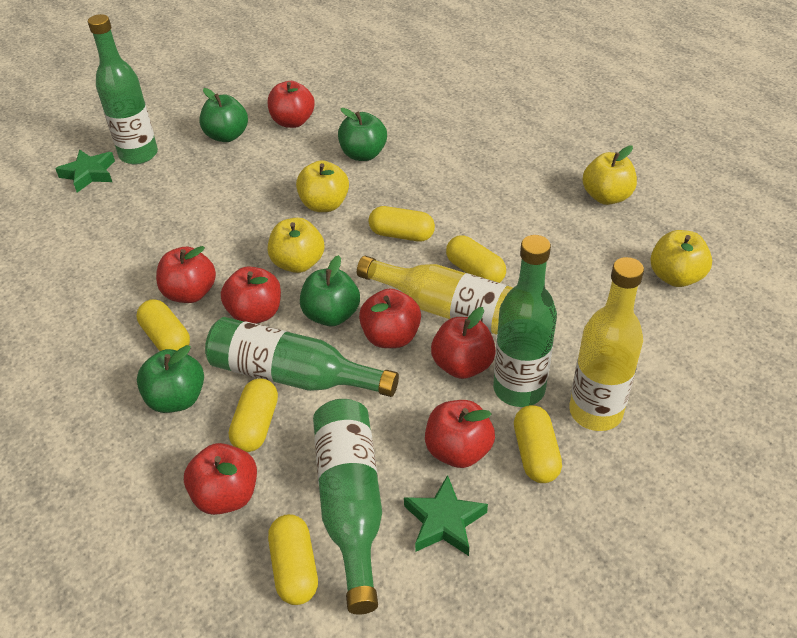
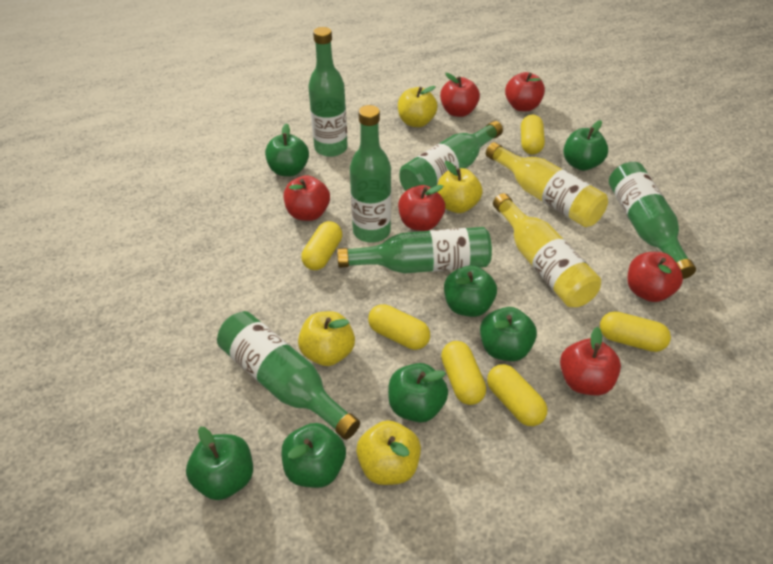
green apple: 4 -> 7
green bottle: 4 -> 6
green star: 2 -> 0
red apple: 7 -> 6

